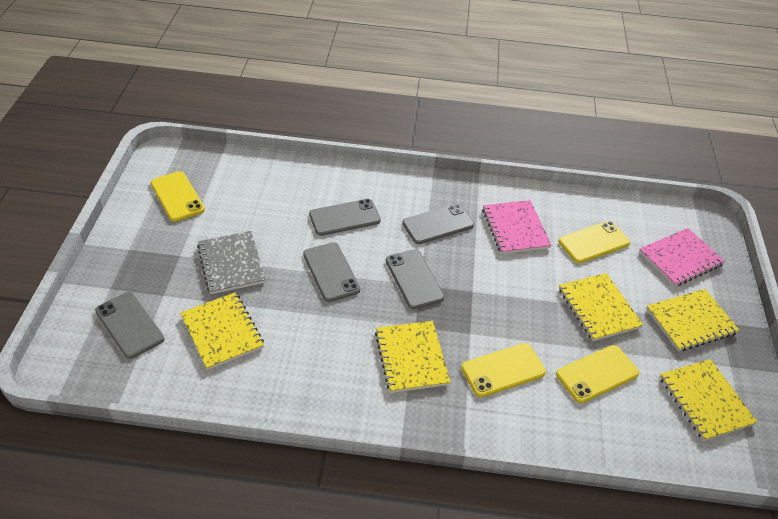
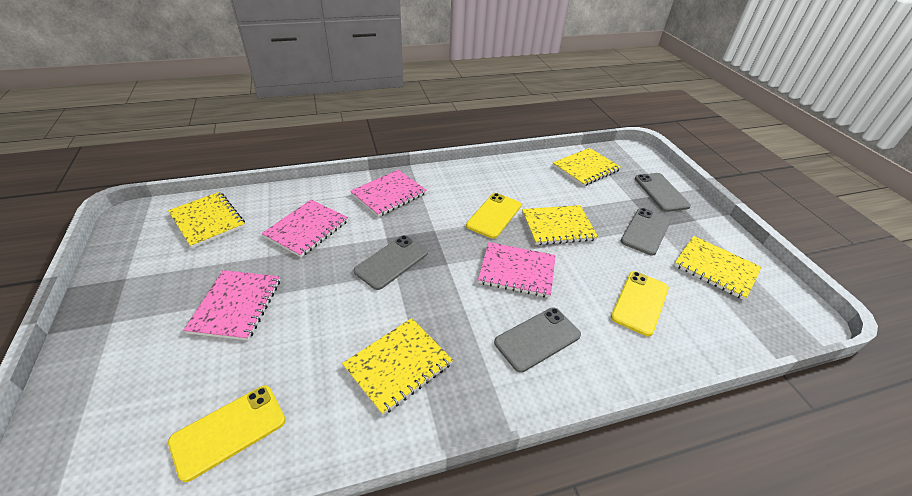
grey notebook: 1 -> 0
grey phone: 5 -> 4
pink notebook: 2 -> 4
yellow phone: 4 -> 3

